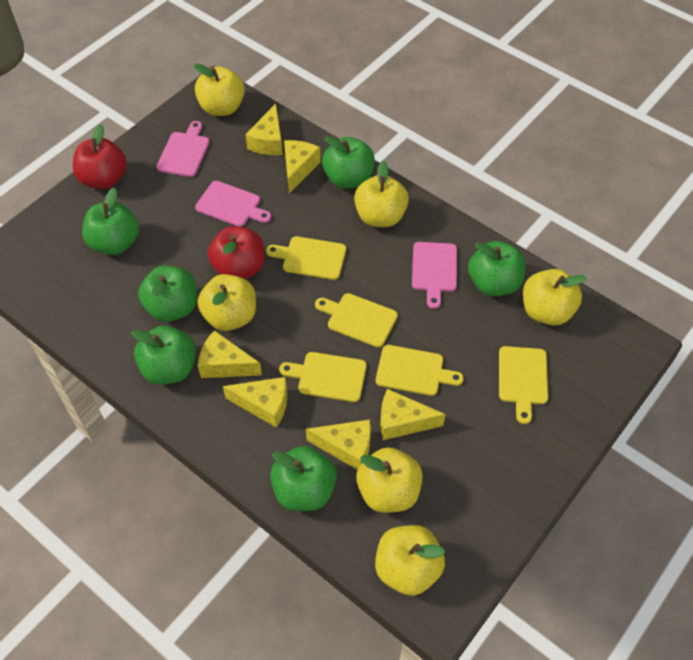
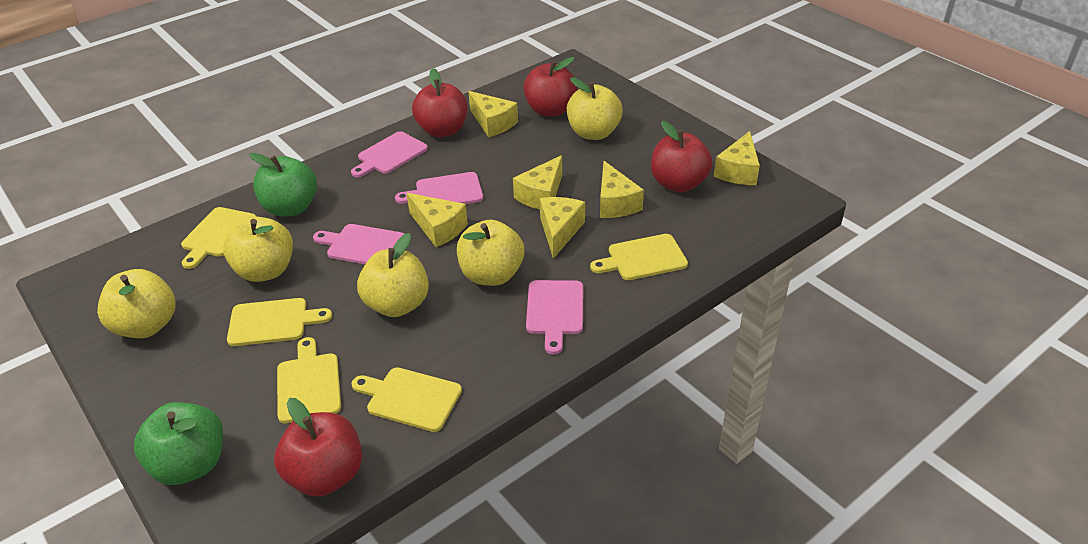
green apple: 6 -> 2
pink cutting board: 3 -> 4
red apple: 2 -> 4
yellow apple: 6 -> 5

